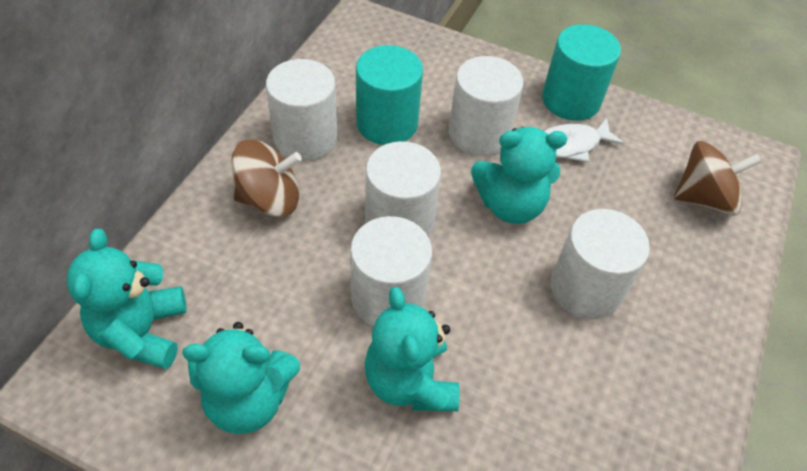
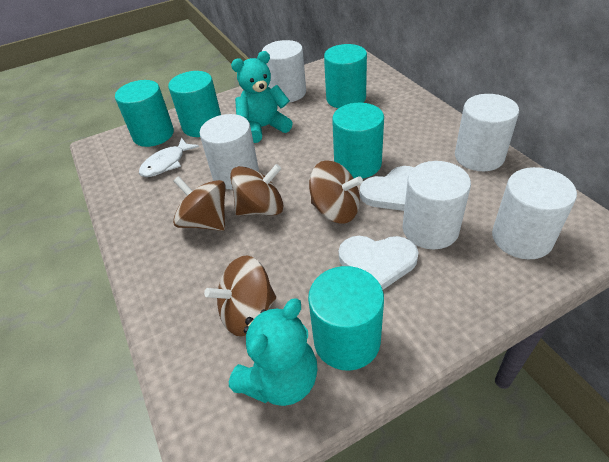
brown spinning top: 2 -> 4
turquoise cylinder: 2 -> 5
turquoise teddy bear: 4 -> 2
white heart: 0 -> 2

